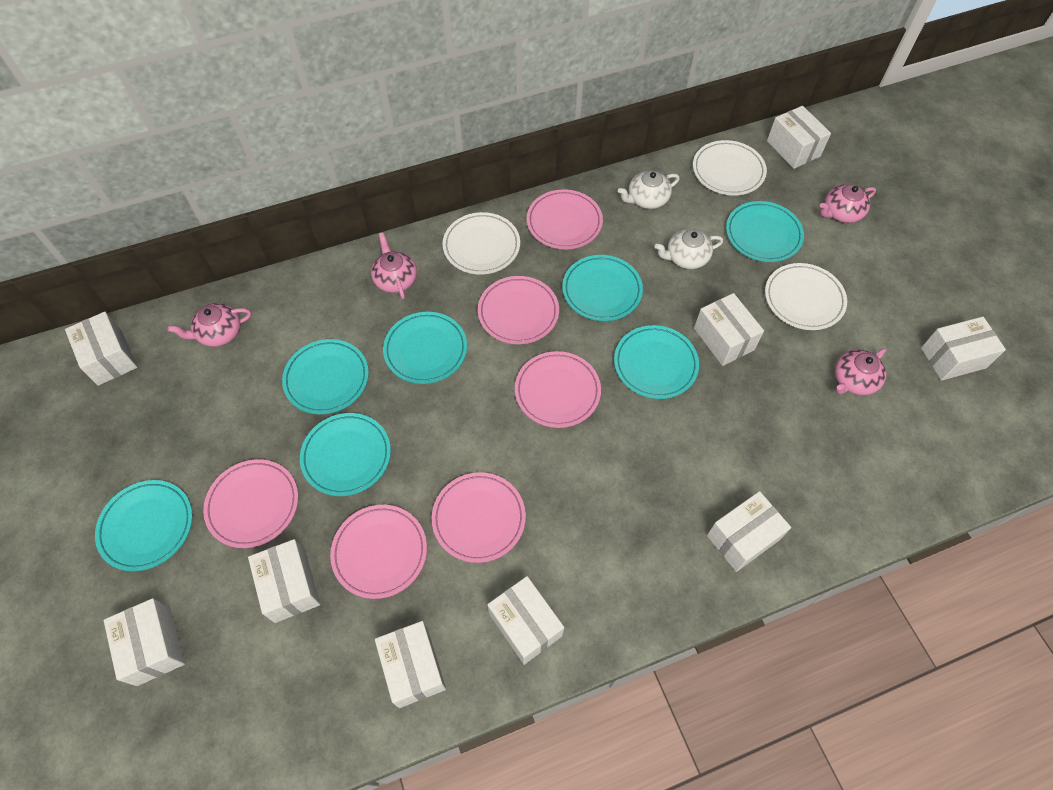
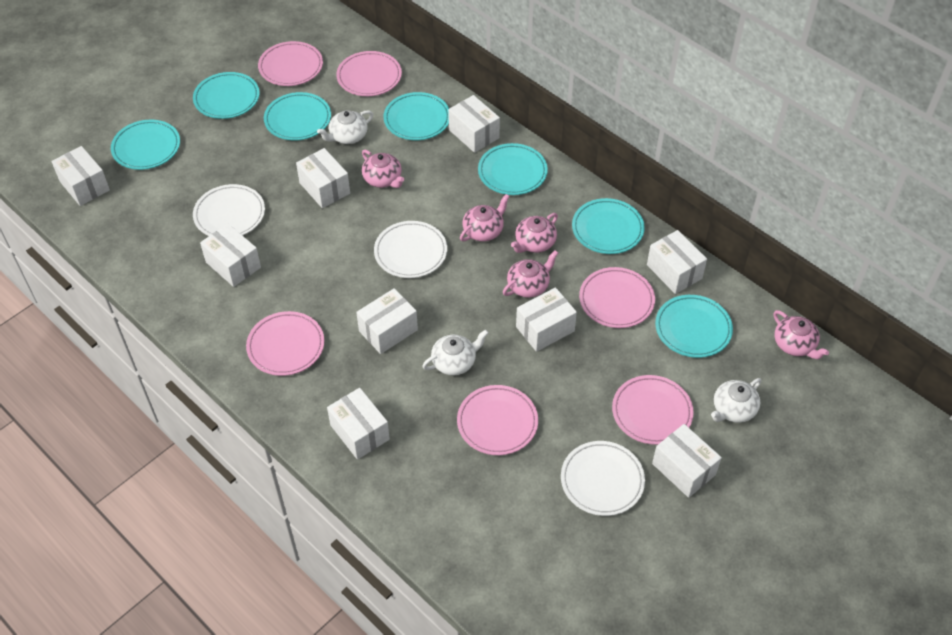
pink teapot: 4 -> 5
white teapot: 2 -> 3

